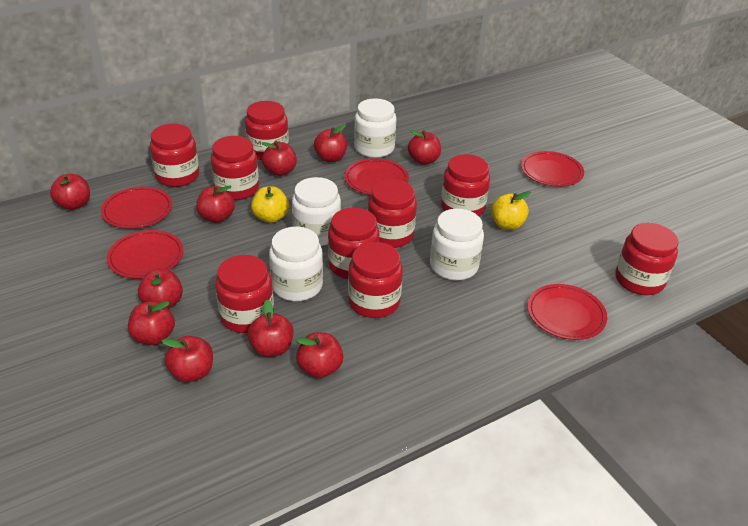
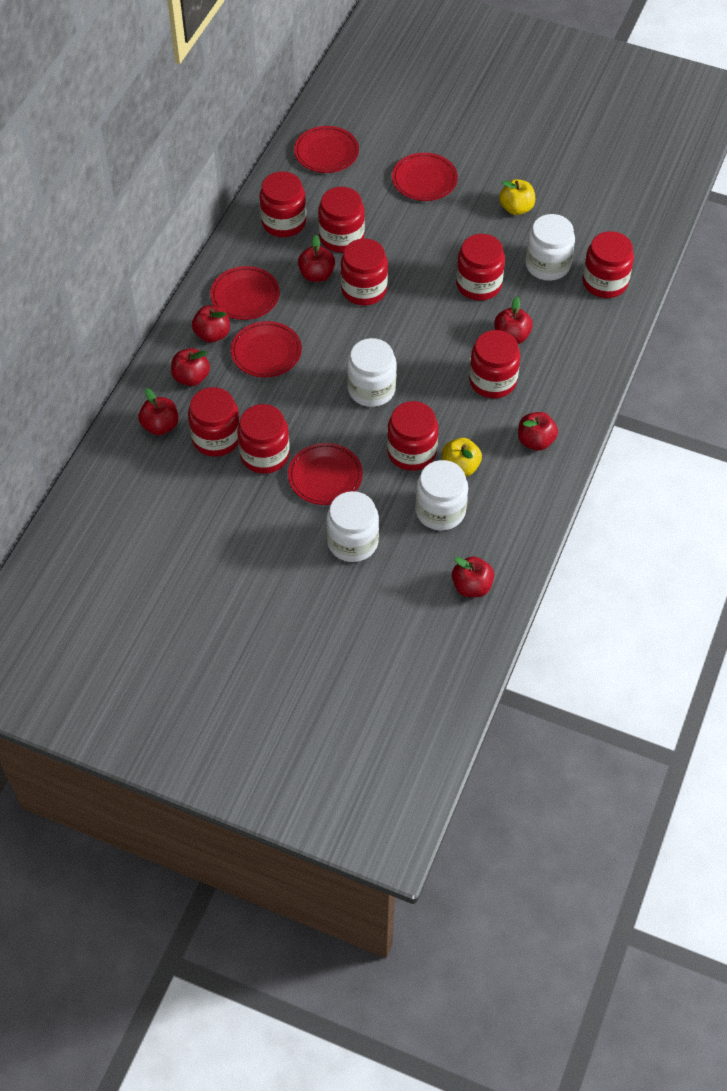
red apple: 10 -> 7

